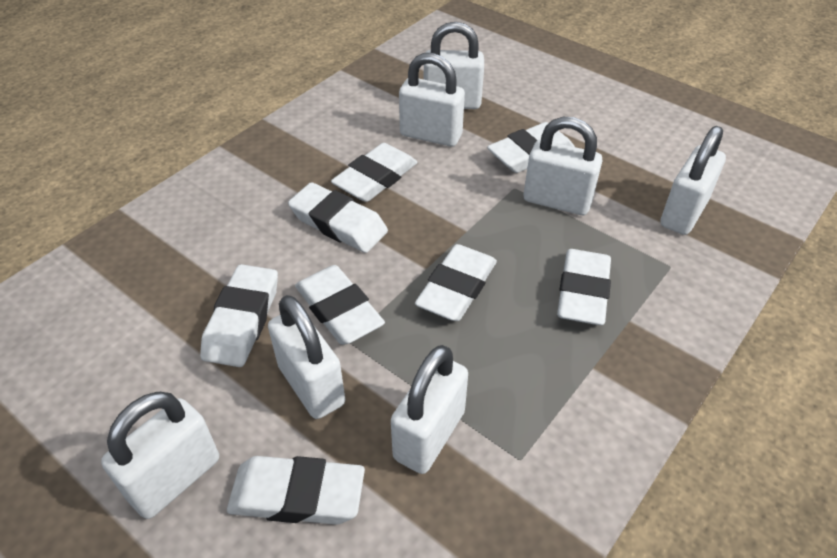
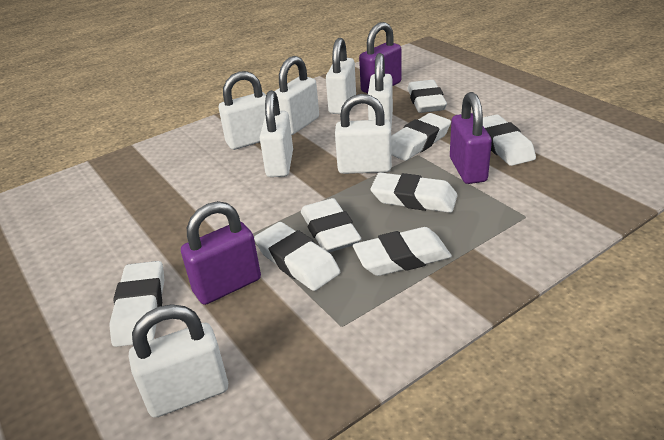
purple padlock: 0 -> 3

